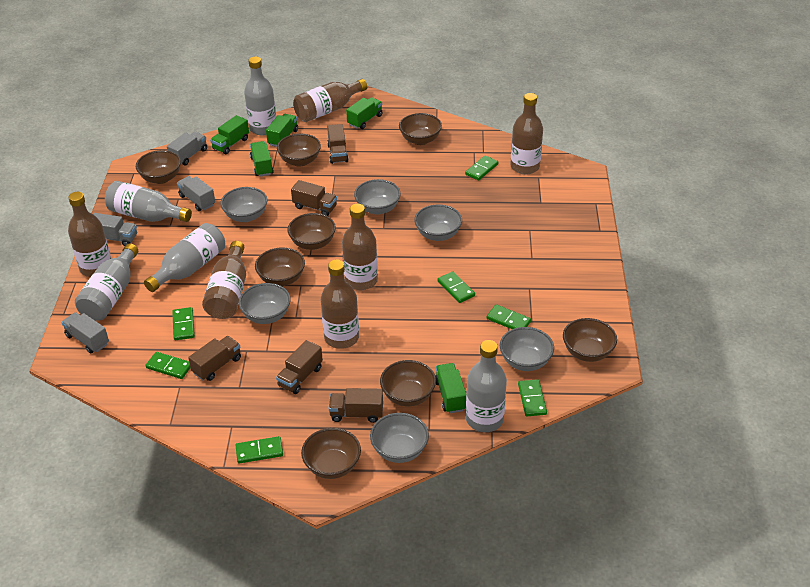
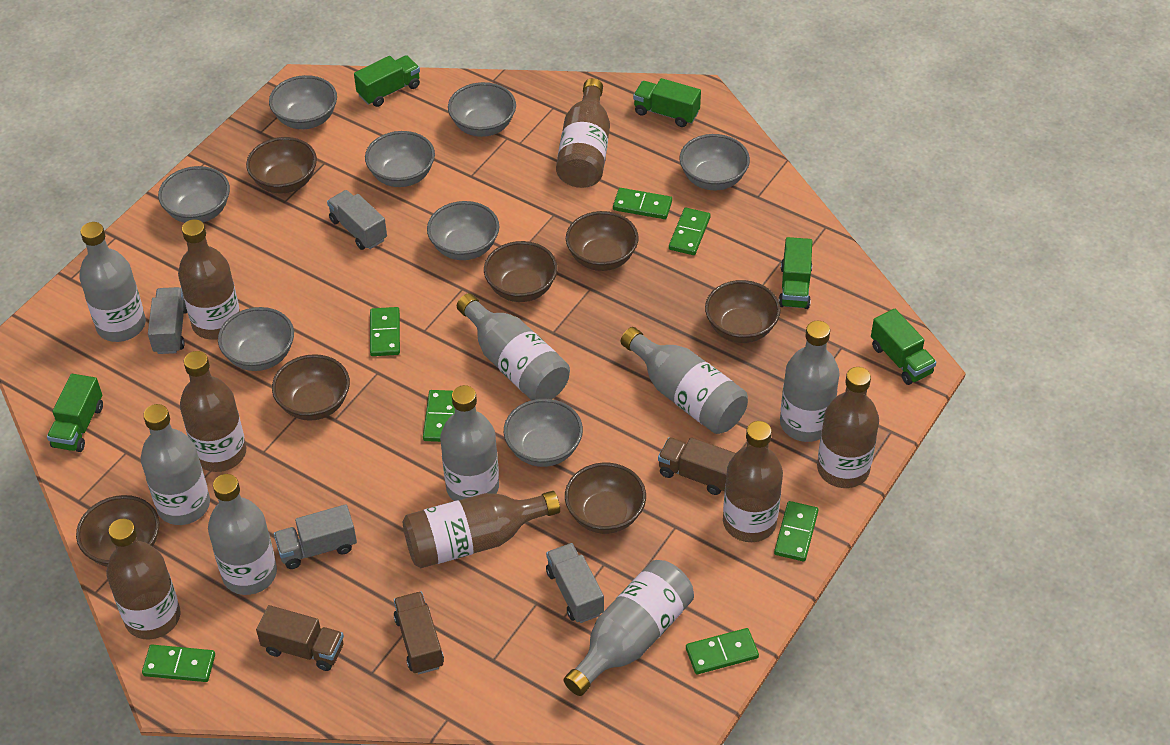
brown bottle: 6 -> 7
brown bowl: 8 -> 7
brown truck: 5 -> 3
grey bottle: 5 -> 8
grey bowl: 6 -> 8

